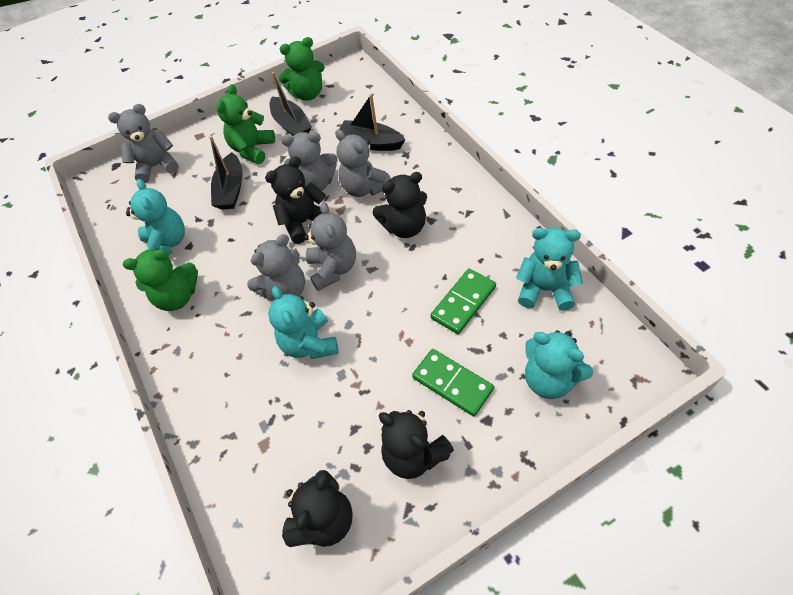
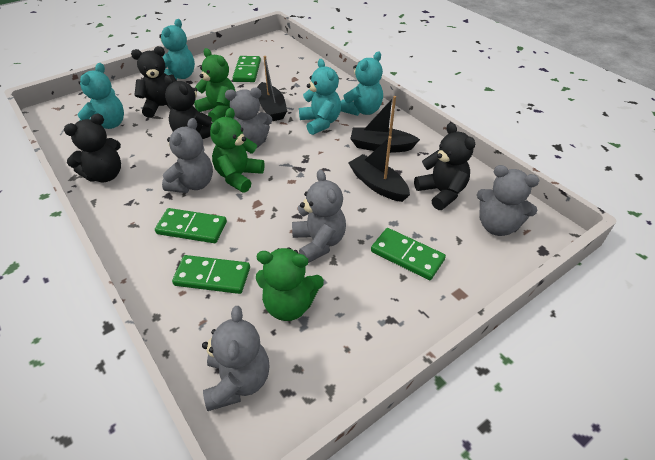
green domino: 2 -> 4

